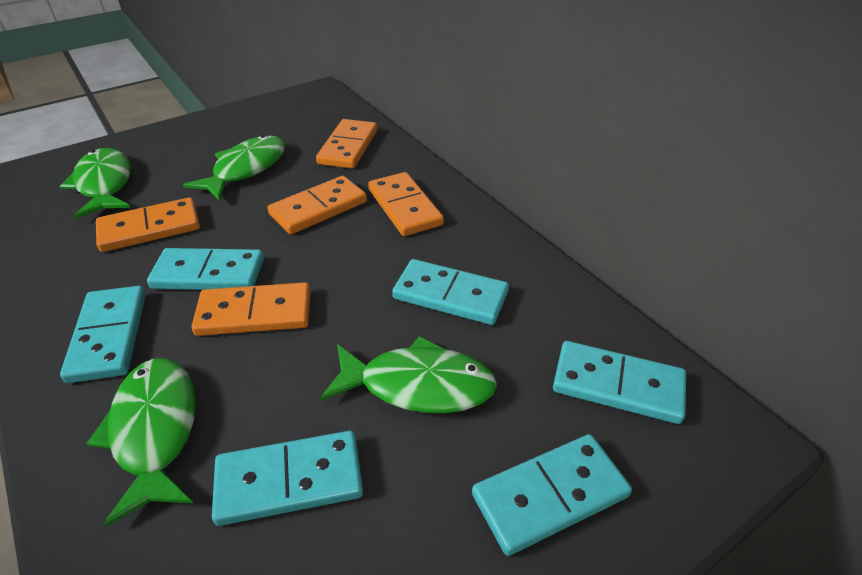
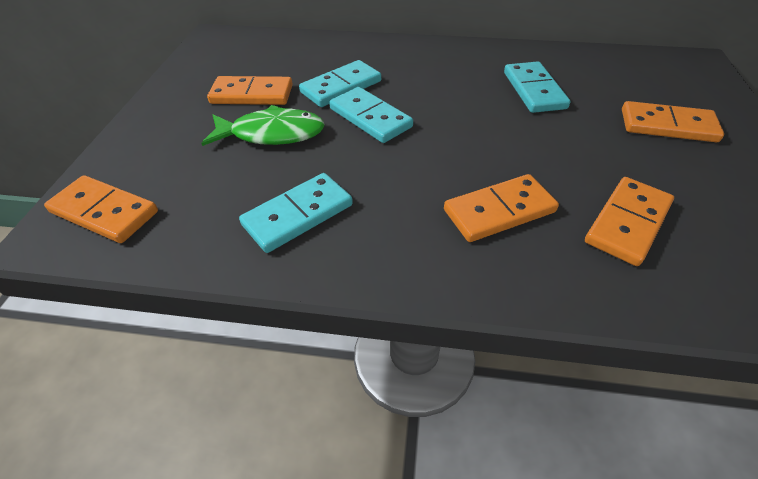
green fish: 4 -> 1
turquoise domino: 6 -> 4

